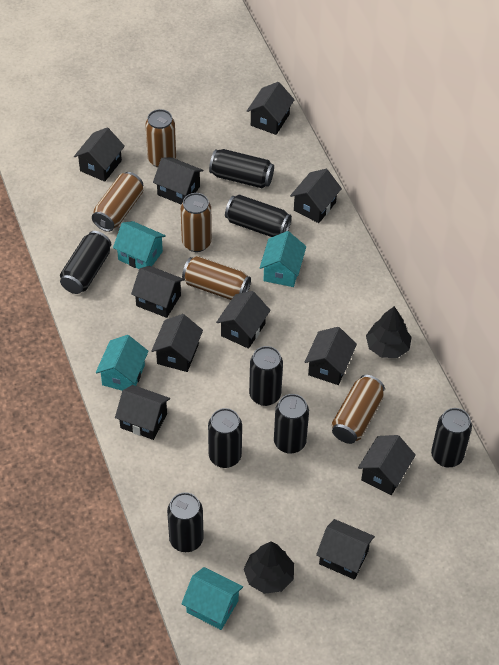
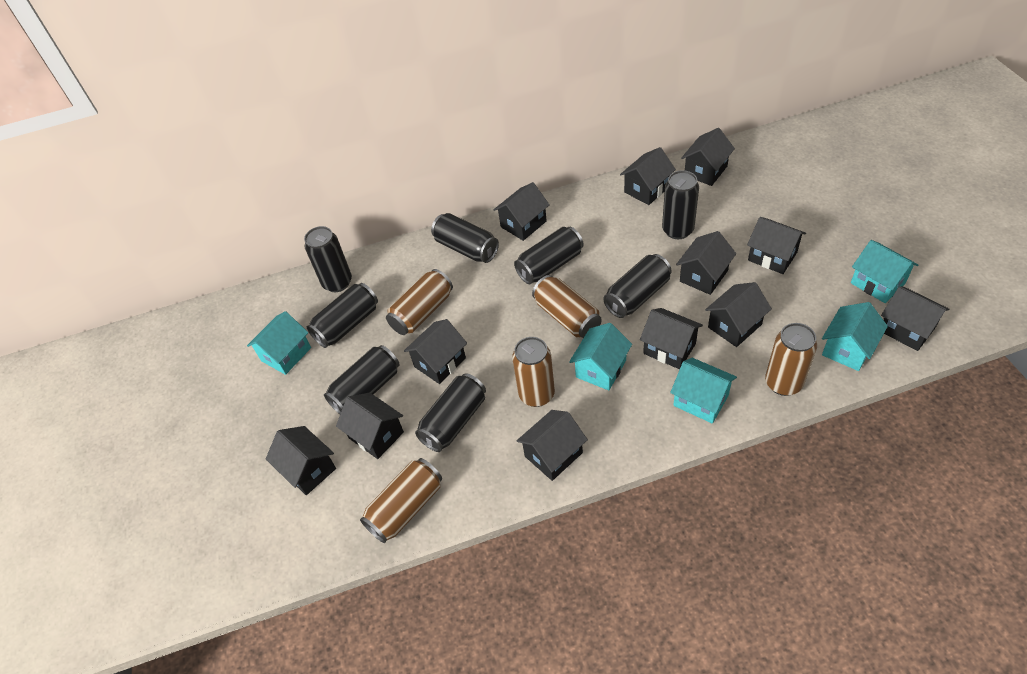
black house: 11 -> 12
black tree: 2 -> 0
turquoise house: 4 -> 5

